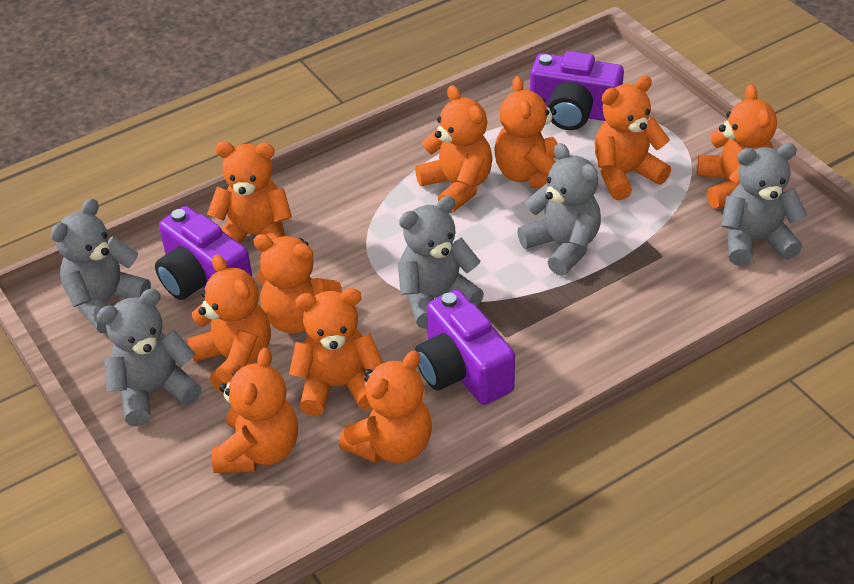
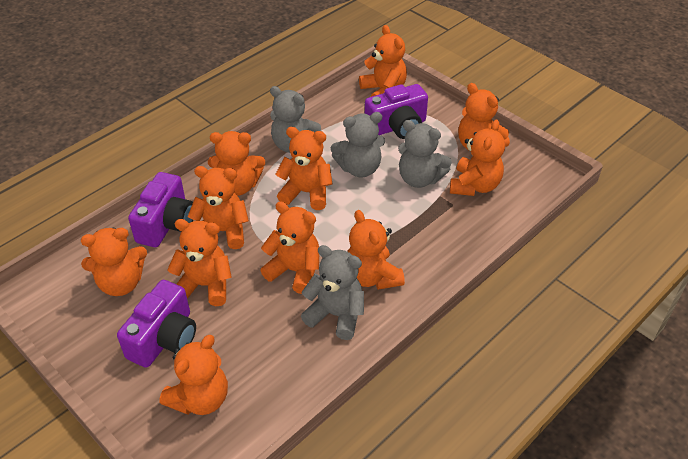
grey teddy bear: 5 -> 4
orange teddy bear: 10 -> 11

